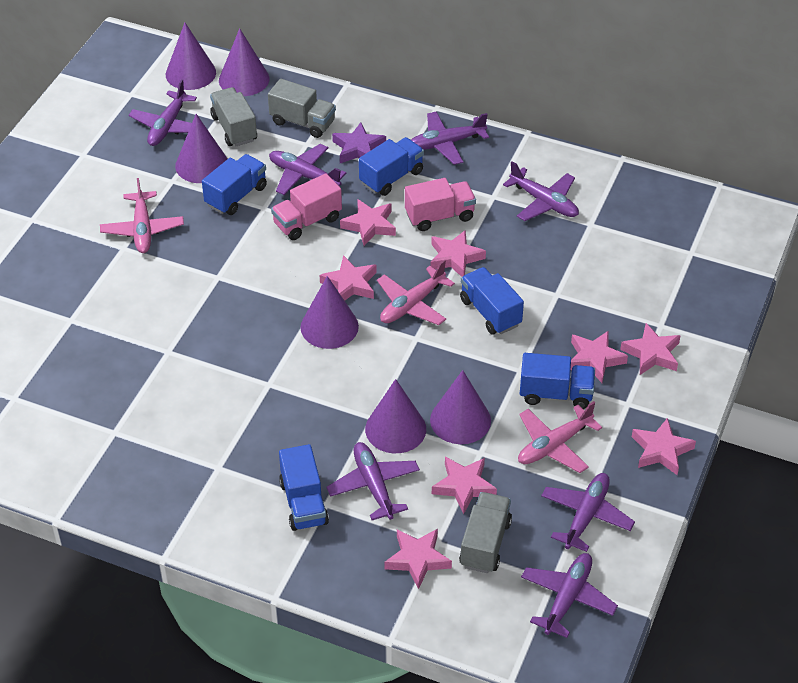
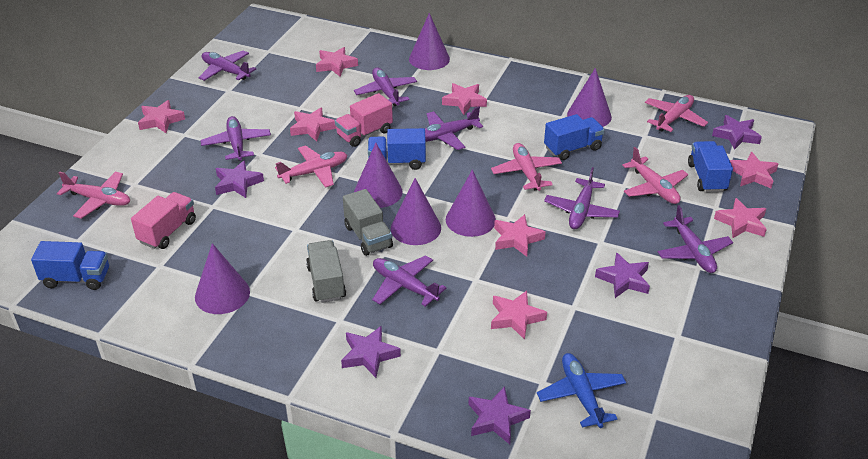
blue plane: 0 -> 1
blue truck: 5 -> 4
grey truck: 3 -> 2
pink plane: 3 -> 5
purple star: 1 -> 5

